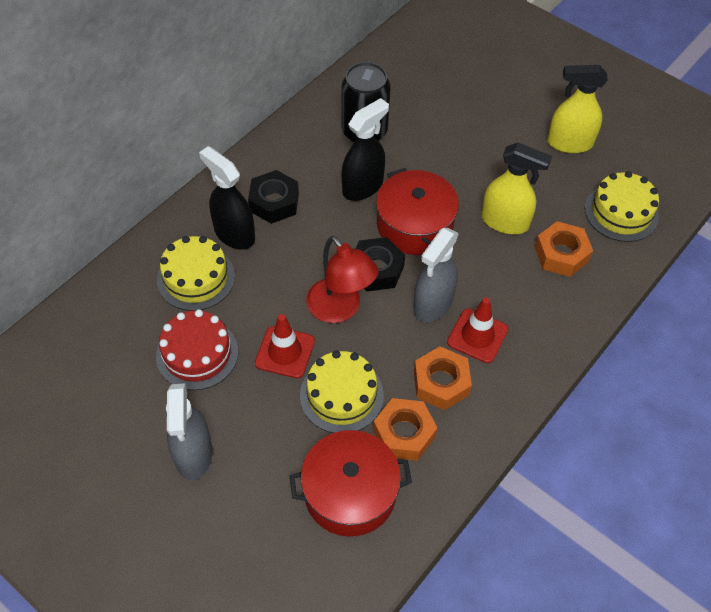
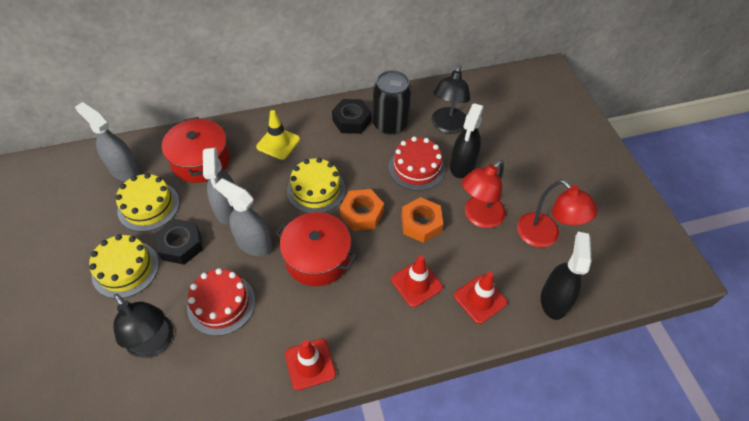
black lamp: 0 -> 2
grey spray bottle: 2 -> 3
orange nut: 3 -> 2
red cake: 1 -> 2
red lamp: 1 -> 2
red traffic cone: 2 -> 3
yellow spray bottle: 2 -> 0
yellow traffic cone: 0 -> 1

